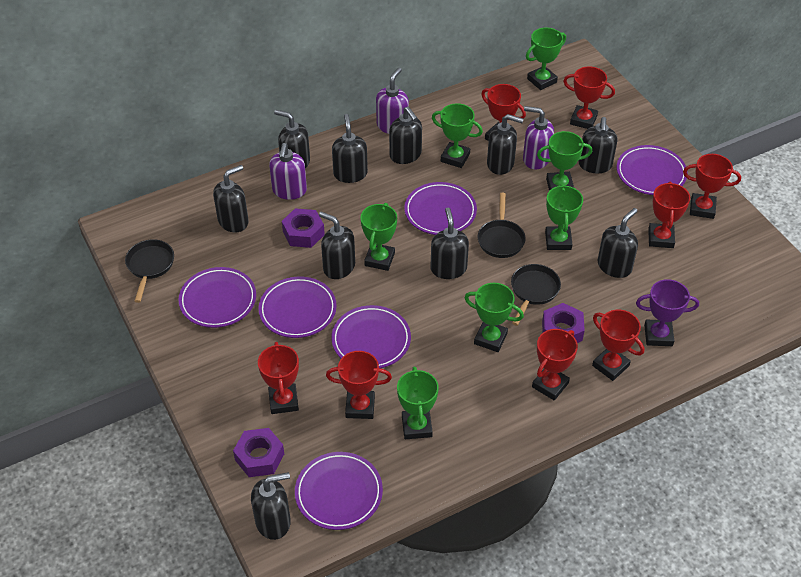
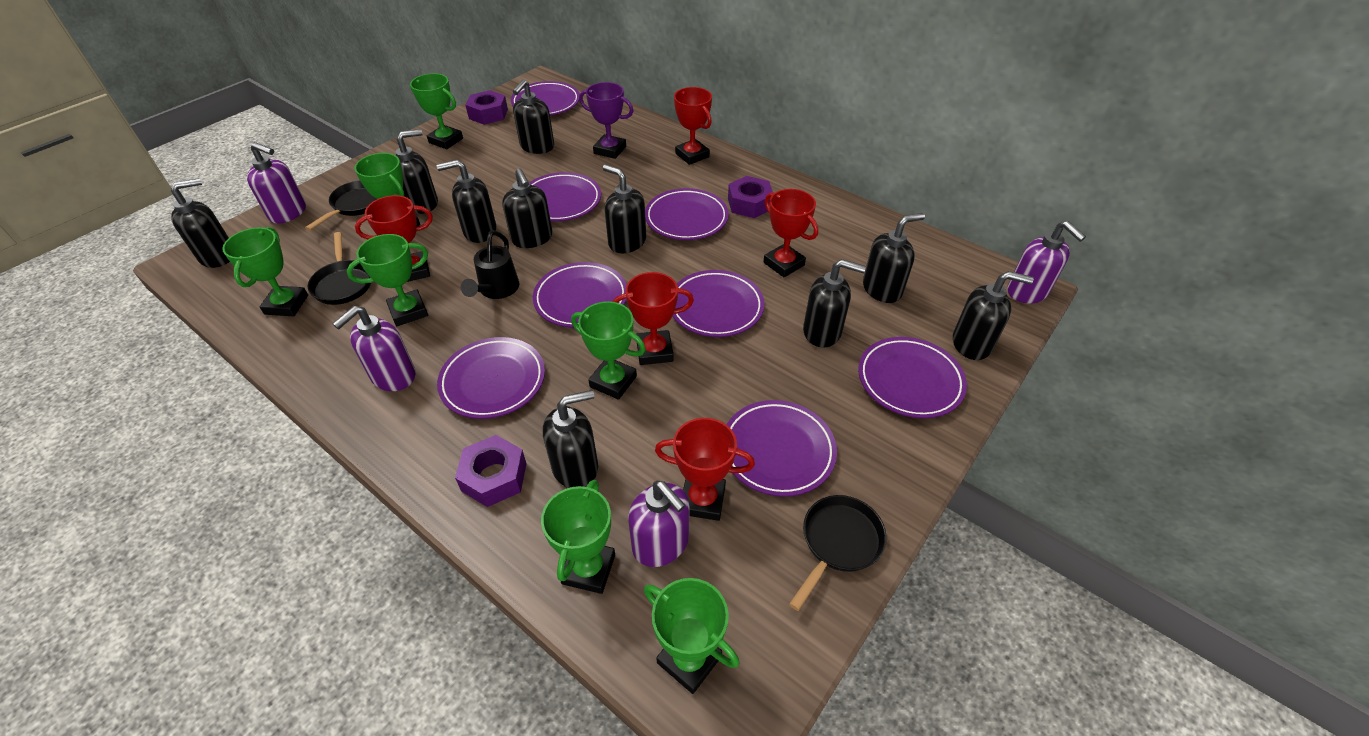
black watering can: 0 -> 1
purple plate: 6 -> 8
purple soap dispenser: 3 -> 4
red trophy: 8 -> 5

